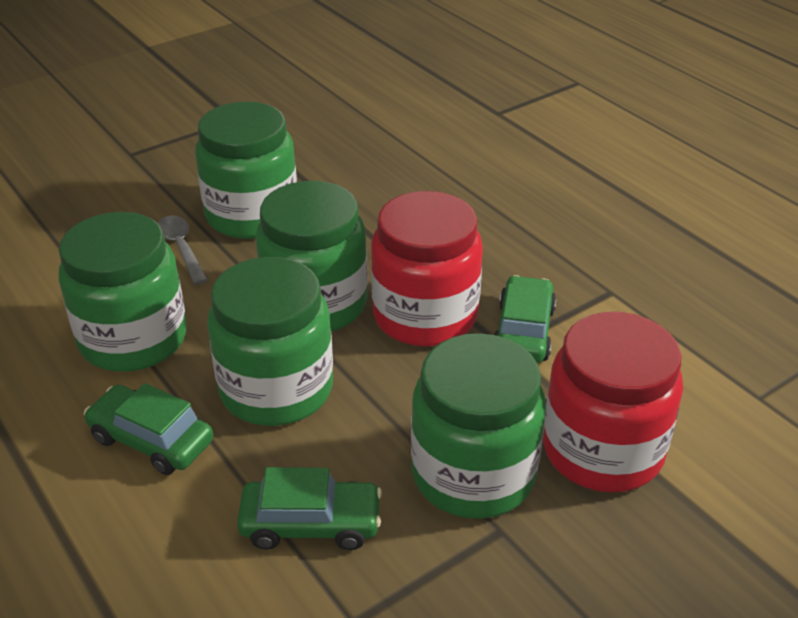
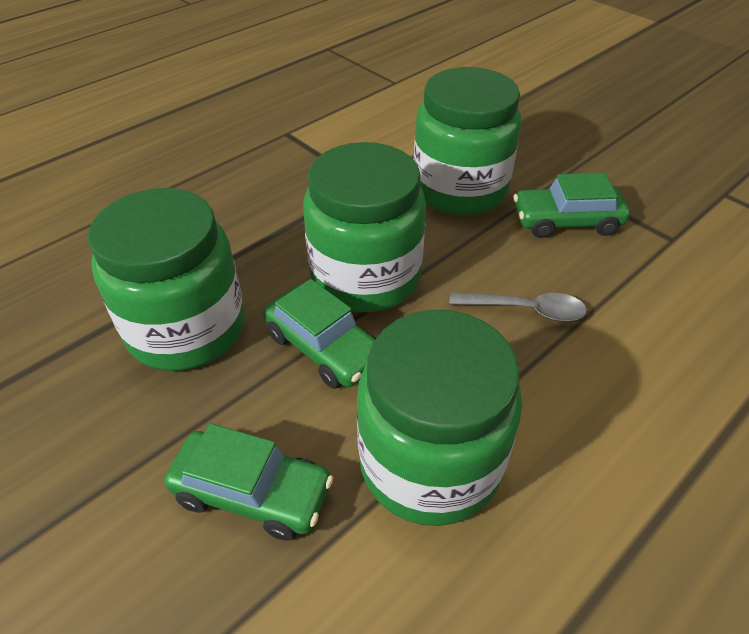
green jar: 5 -> 4
red jar: 2 -> 0

